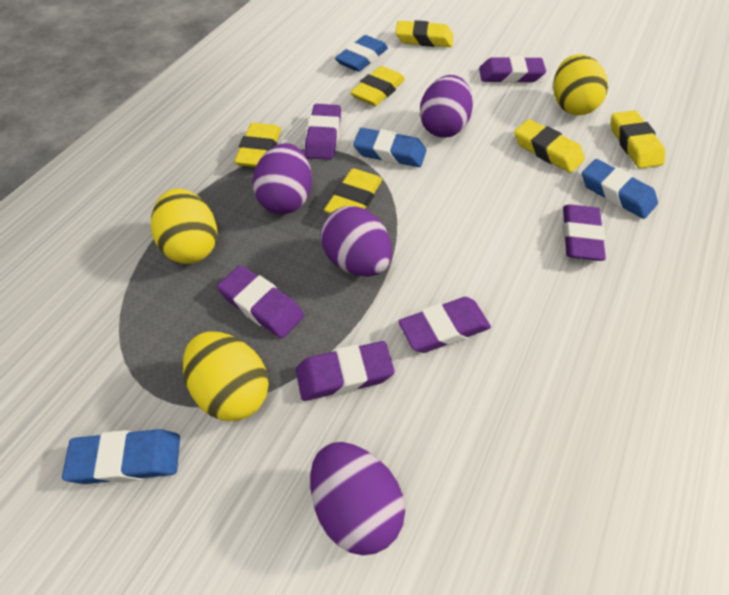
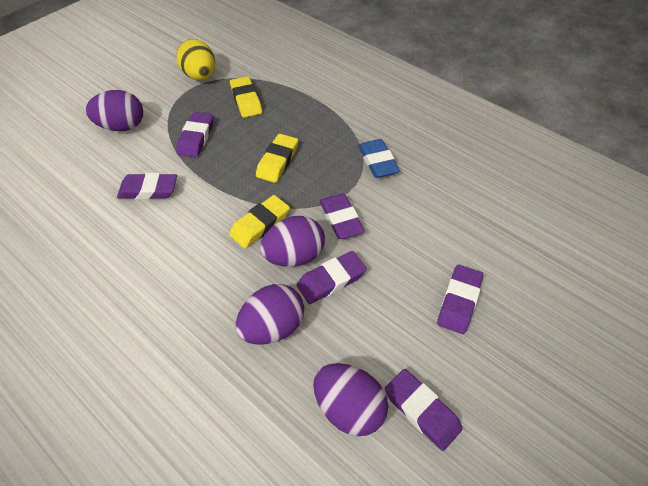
blue eraser: 4 -> 1
yellow egg: 3 -> 1
yellow eraser: 6 -> 3

